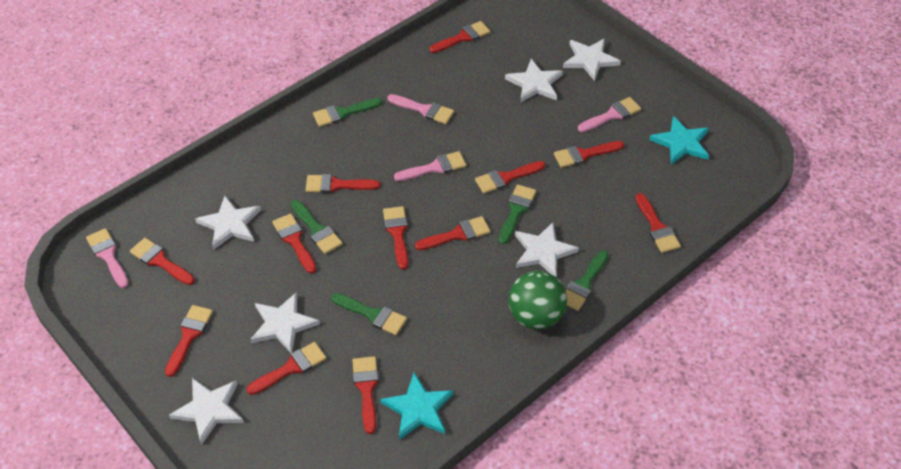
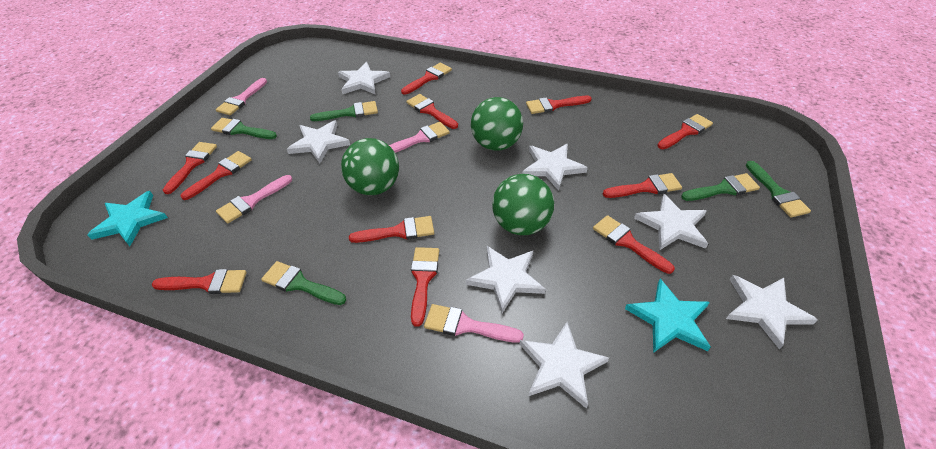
green ball: 1 -> 3
red brush: 12 -> 11
white star: 6 -> 7

